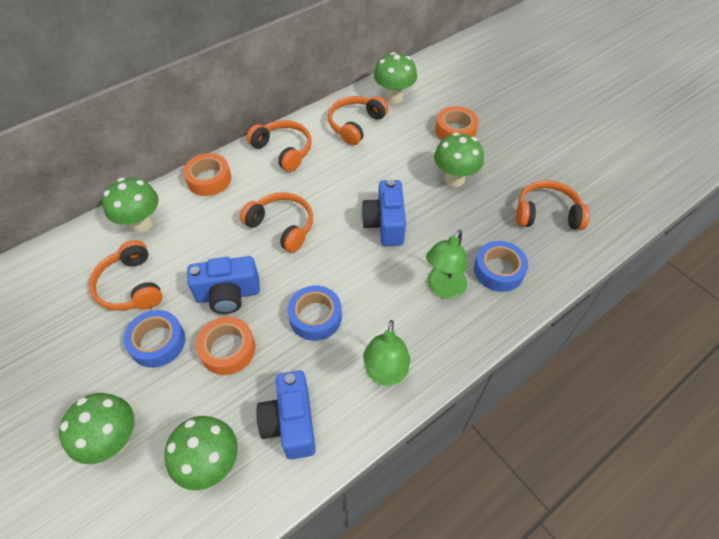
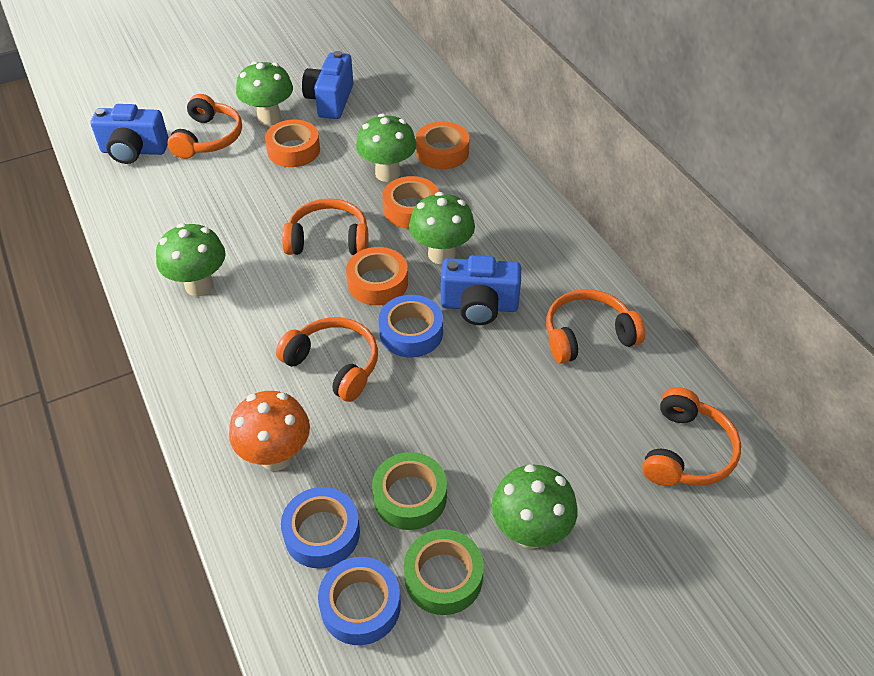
green lamp: 2 -> 0
green tape: 0 -> 2
orange mushroom: 0 -> 1
orange tape: 3 -> 4

